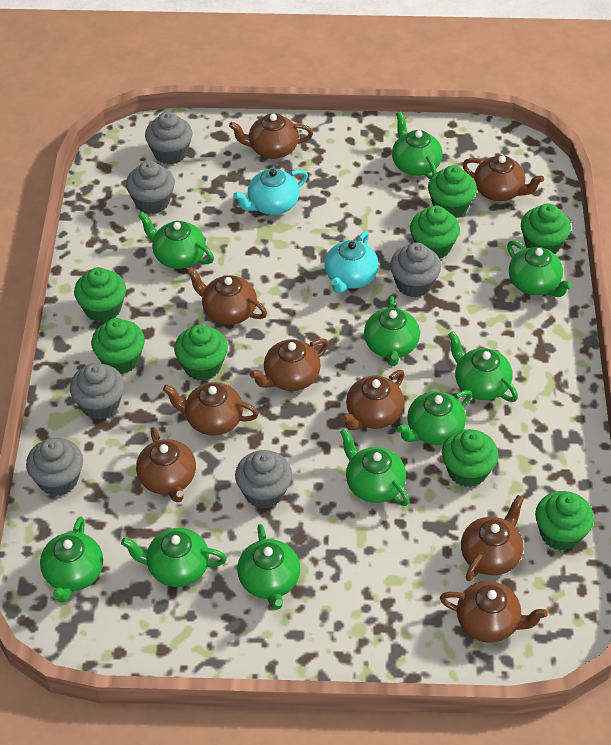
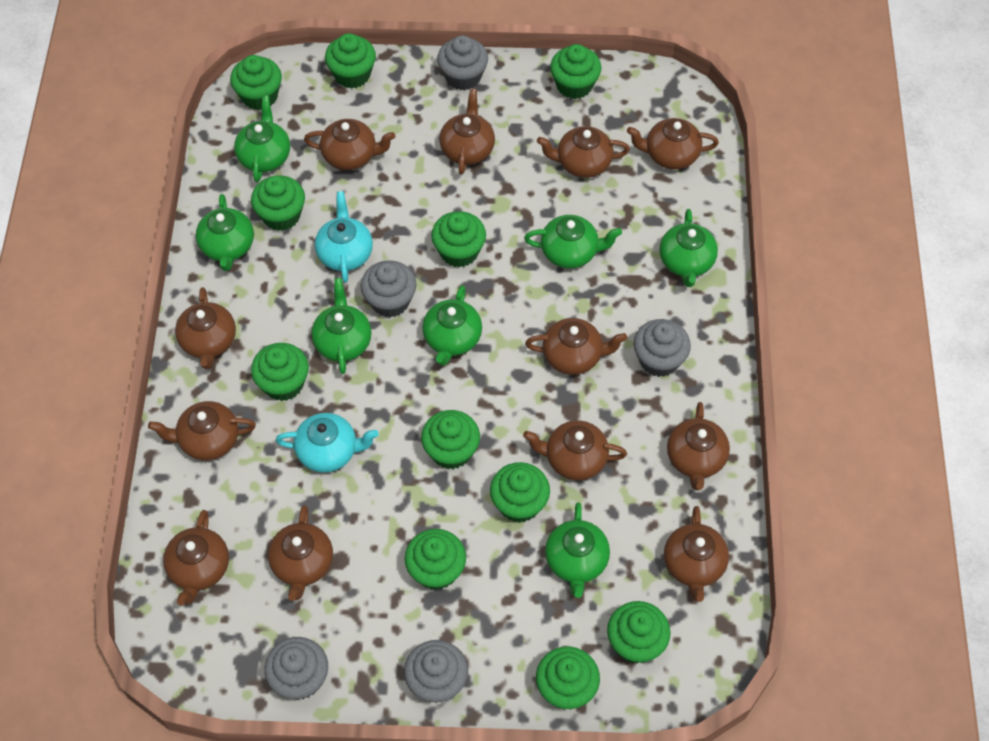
brown teapot: 9 -> 12
green cupcake: 8 -> 11
green teapot: 10 -> 7
grey cupcake: 6 -> 5

